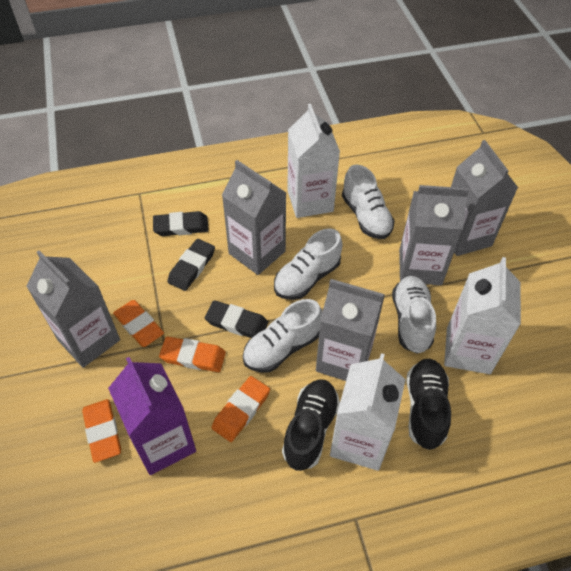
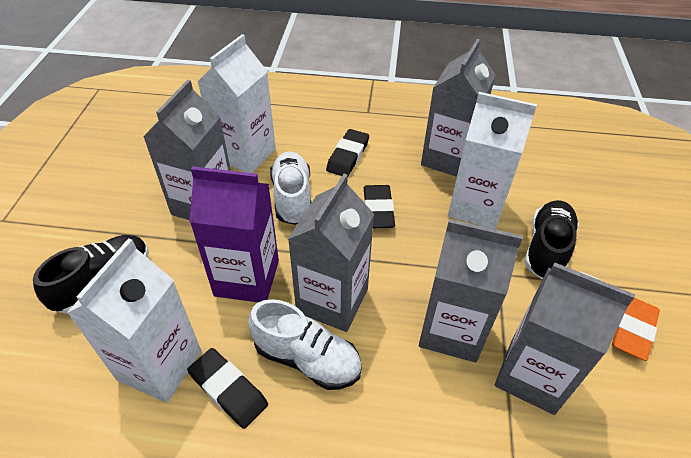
orange eraser: 4 -> 1
white shoe: 4 -> 2

